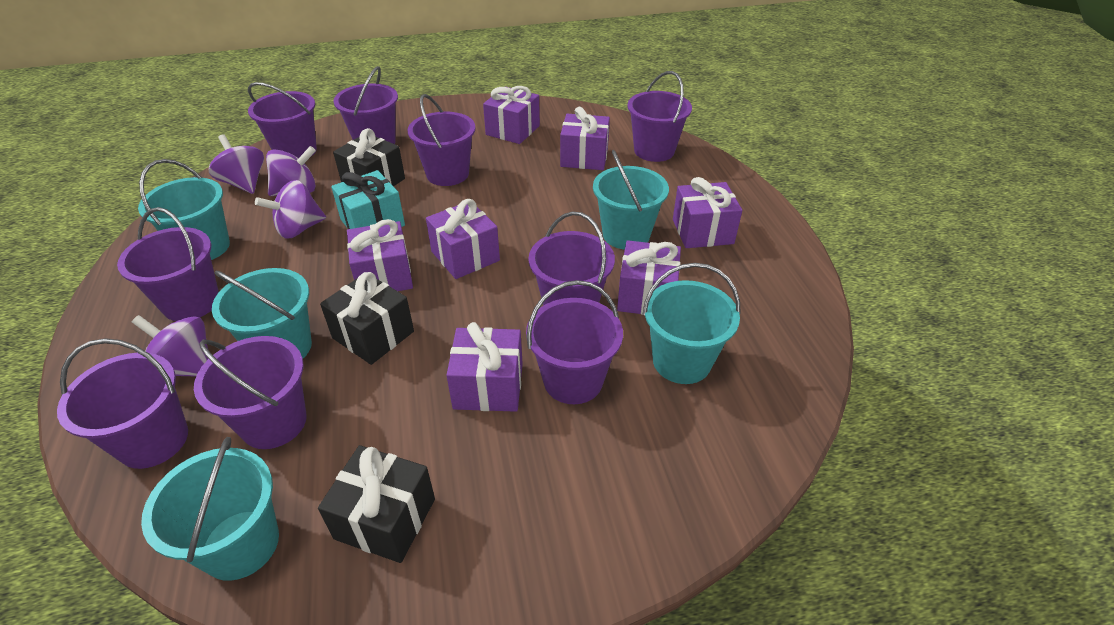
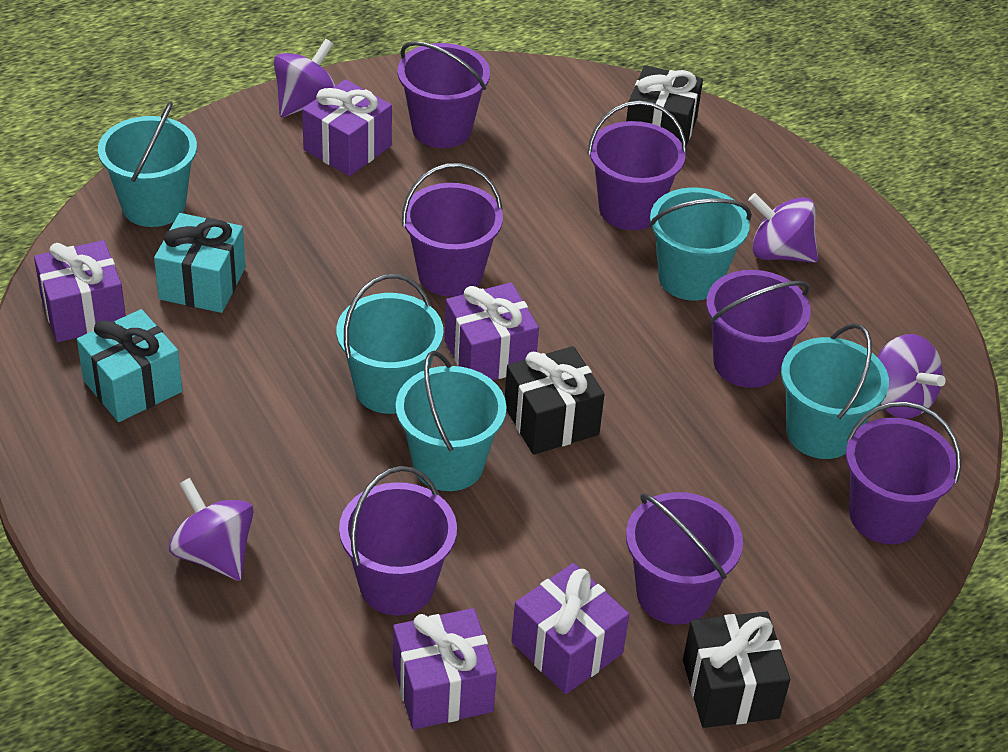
purple bucket: 9 -> 7
purple gift: 7 -> 5
turquoise gift: 1 -> 2

